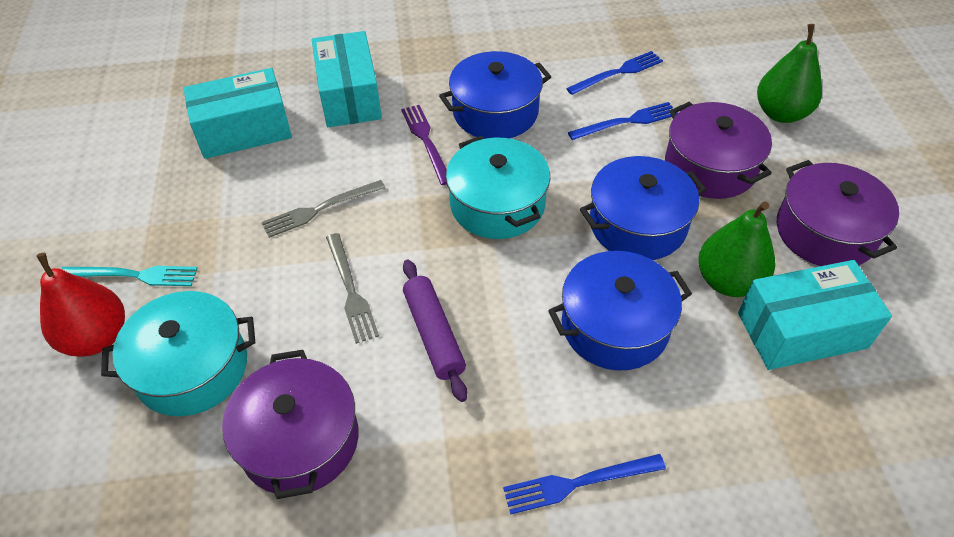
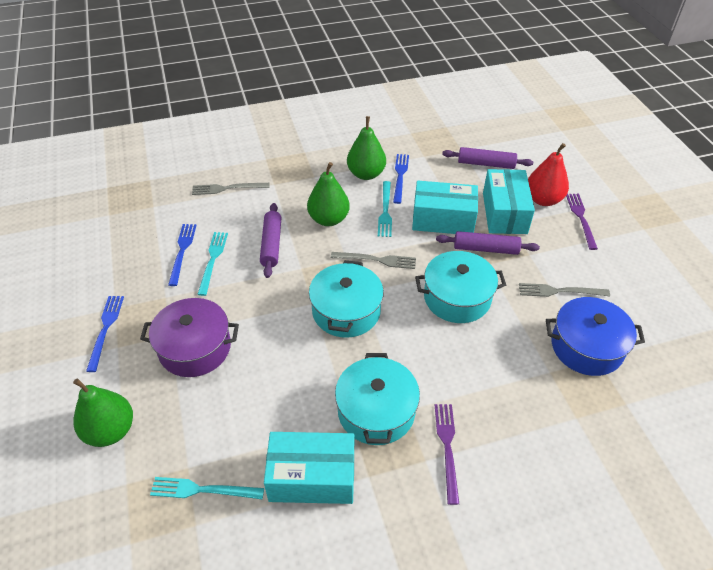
blue pot: 3 -> 1
green pear: 2 -> 3
grey fork: 2 -> 3
purple fork: 1 -> 2
purple pot: 3 -> 1
purple rolling pin: 1 -> 3
turquoise fork: 1 -> 3
turquoise pot: 2 -> 3

